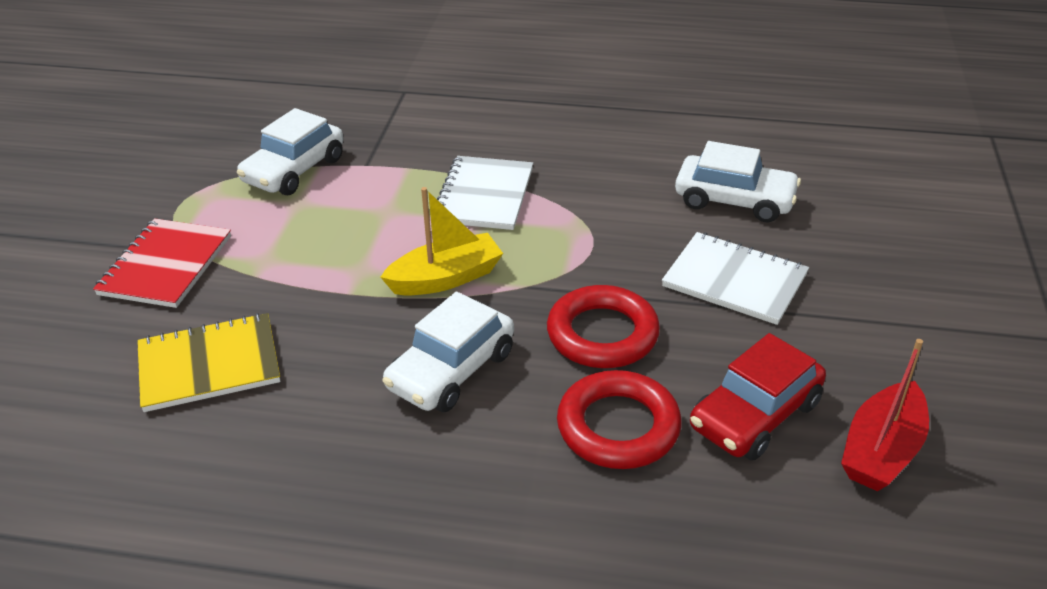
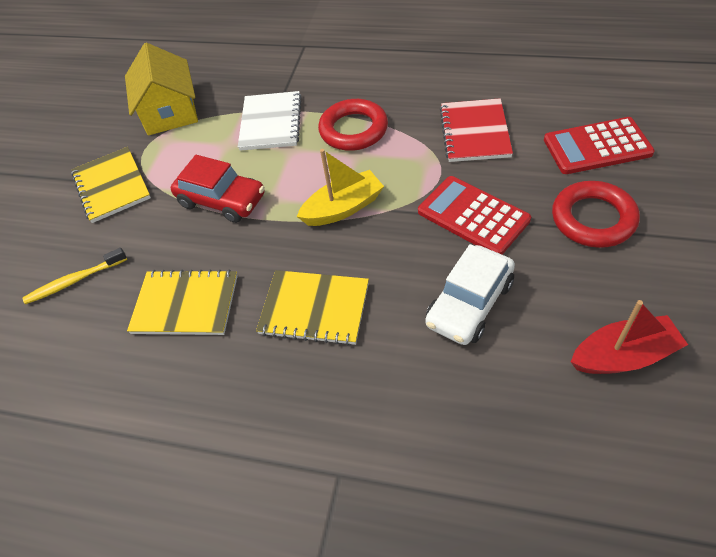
red calculator: 0 -> 2
white car: 3 -> 1
white notebook: 2 -> 1
yellow house: 0 -> 1
yellow notebook: 1 -> 3
yellow toothbrush: 0 -> 1

